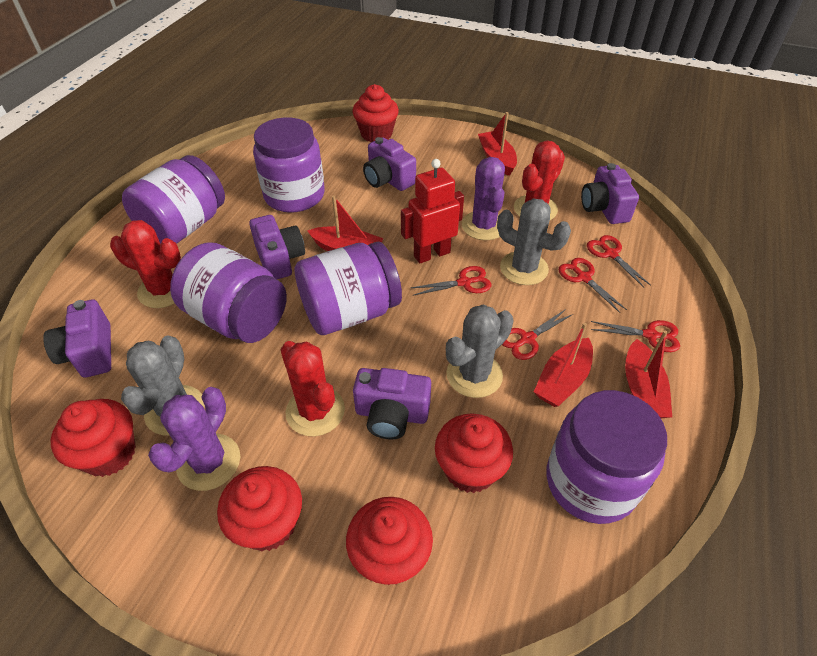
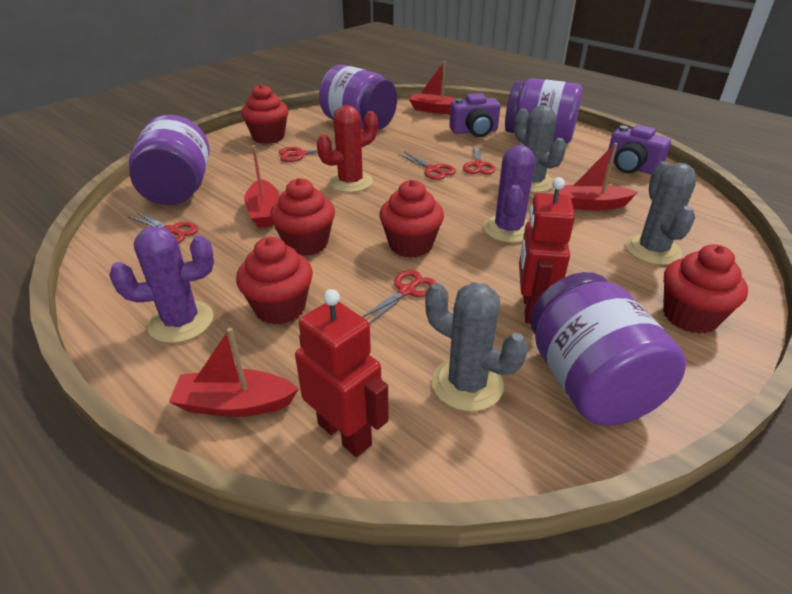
purple camera: 5 -> 2
purple jar: 5 -> 4
red cactus: 3 -> 1
red robot: 1 -> 2

